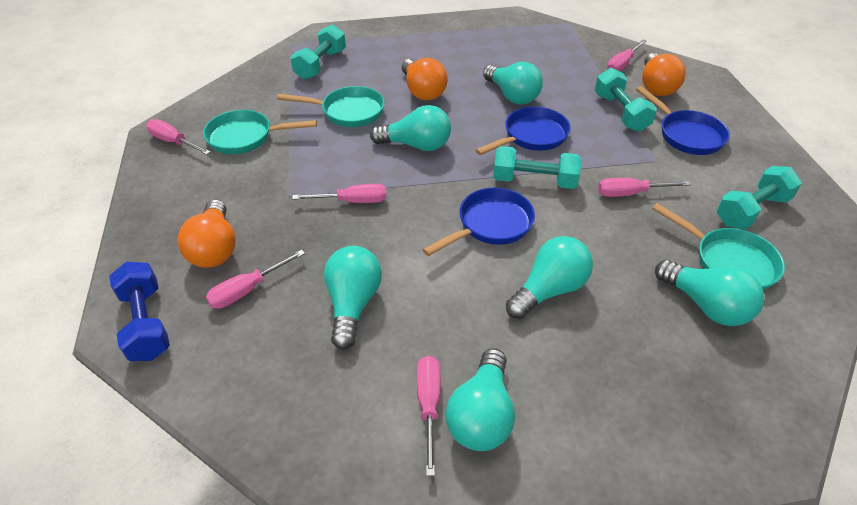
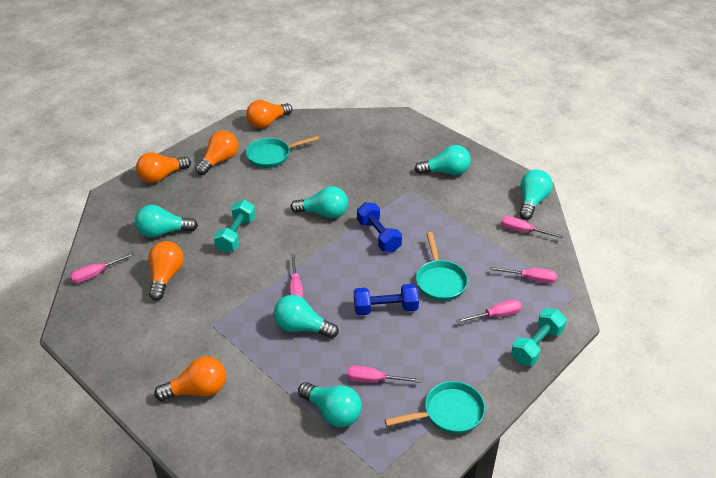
blue dumbbell: 1 -> 2
blue pan: 3 -> 0
orange light bulb: 3 -> 5
turquoise dumbbell: 4 -> 2

